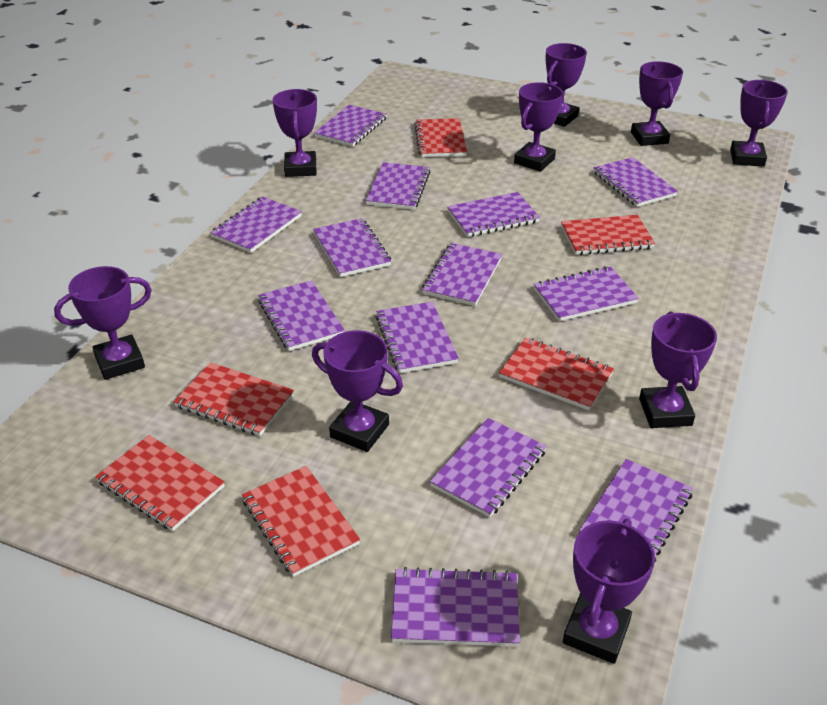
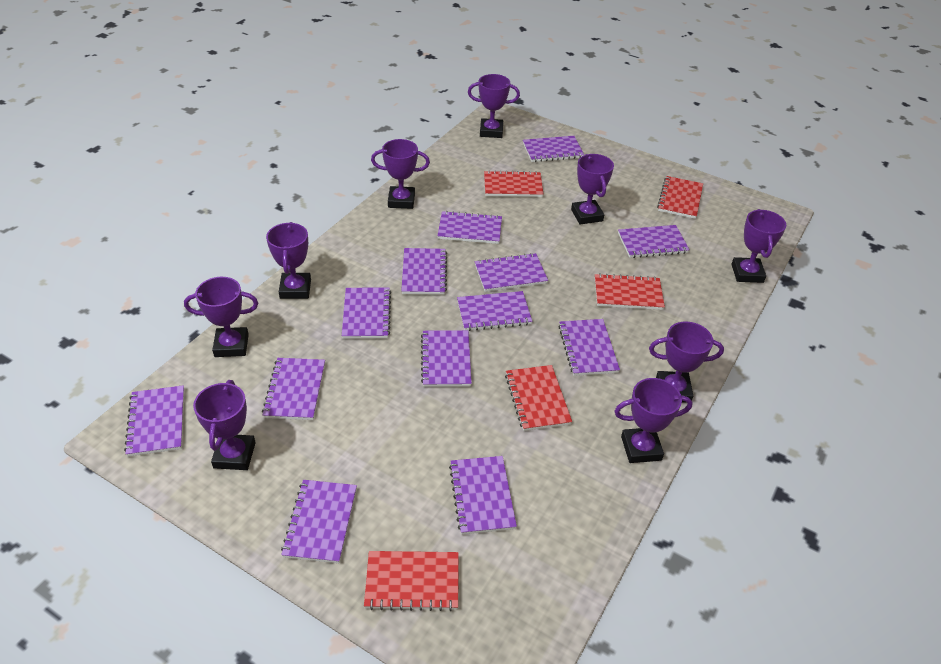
red notebook: 6 -> 5

